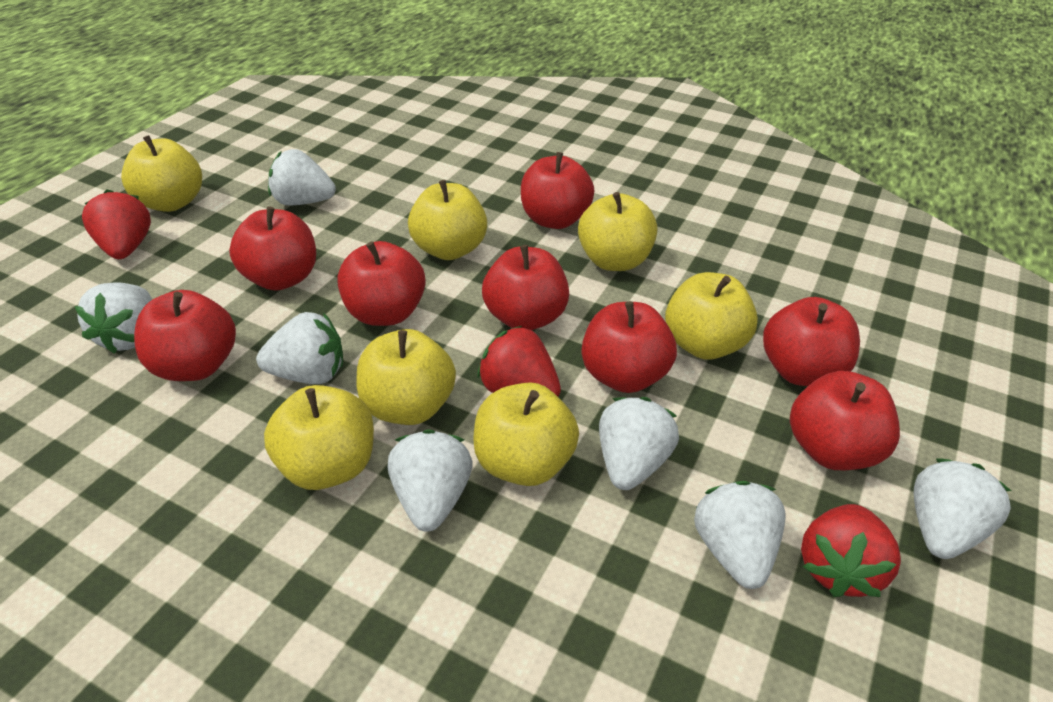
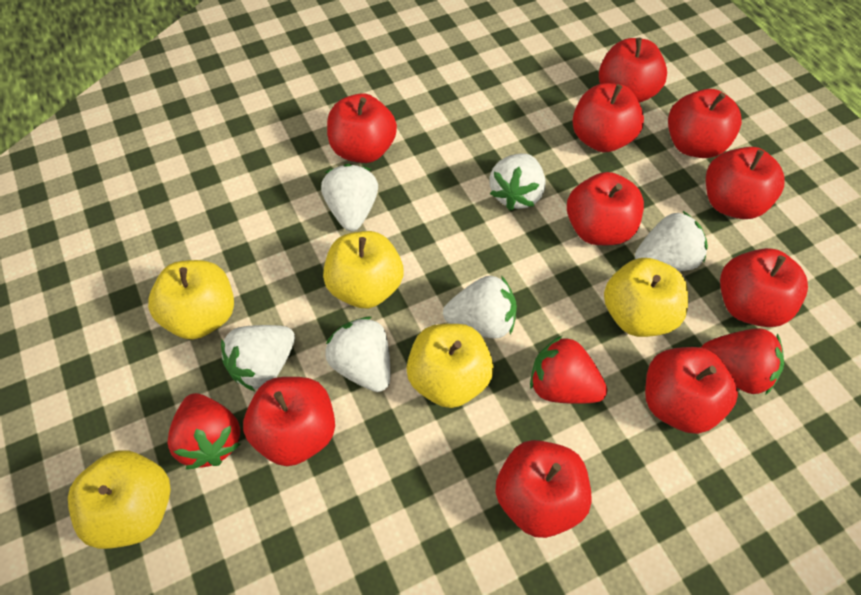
red apple: 8 -> 10
white strawberry: 7 -> 6
yellow apple: 7 -> 5

